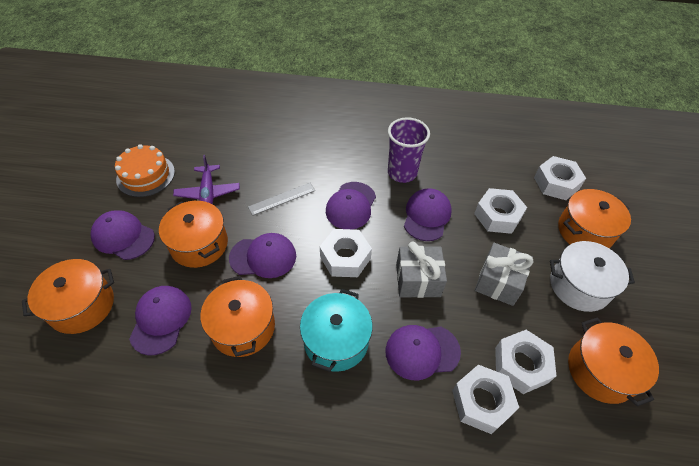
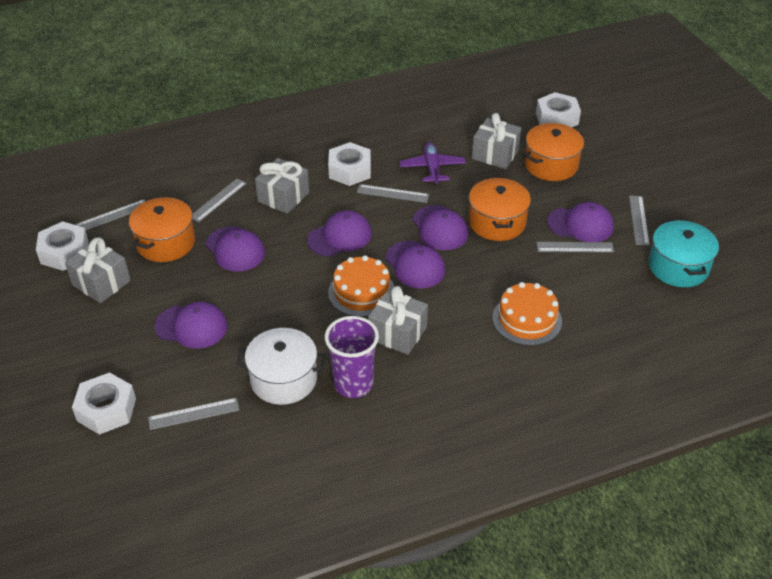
grey gift: 2 -> 4
grey ruler: 1 -> 6
orange cake: 1 -> 2
orange pot: 5 -> 3
white nut: 5 -> 4

